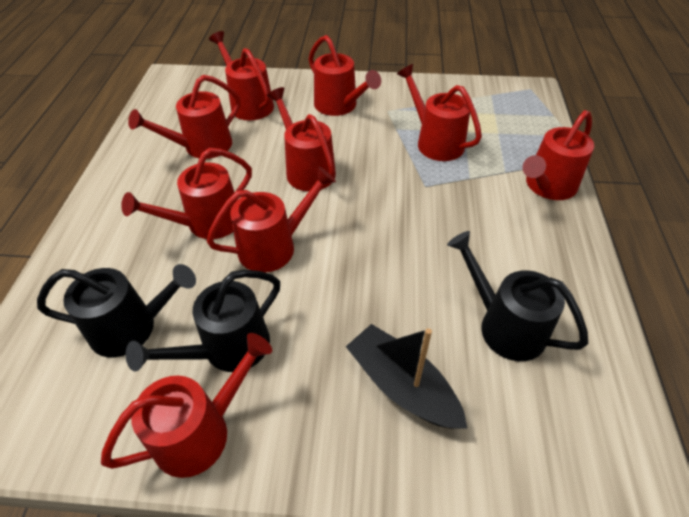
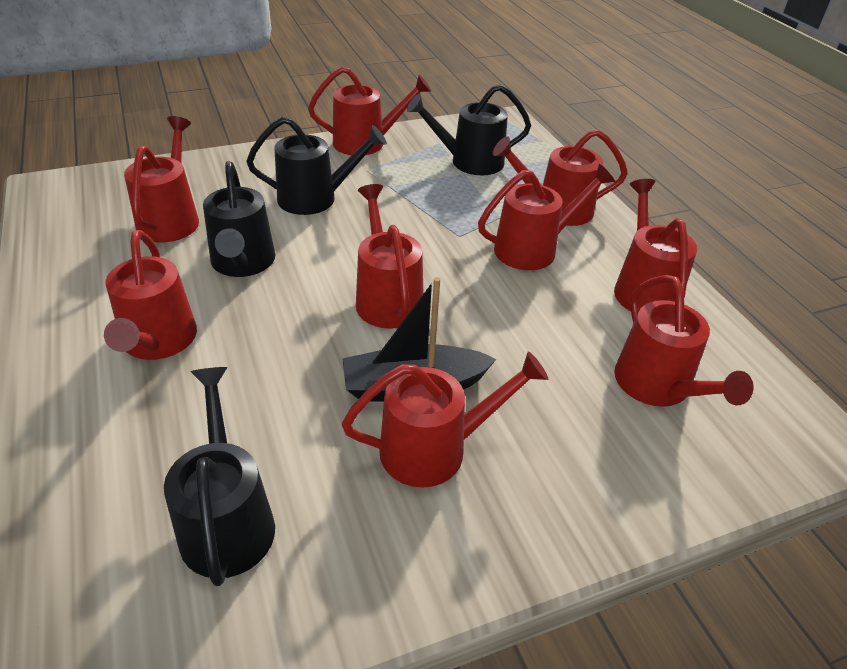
black watering can: 3 -> 4

